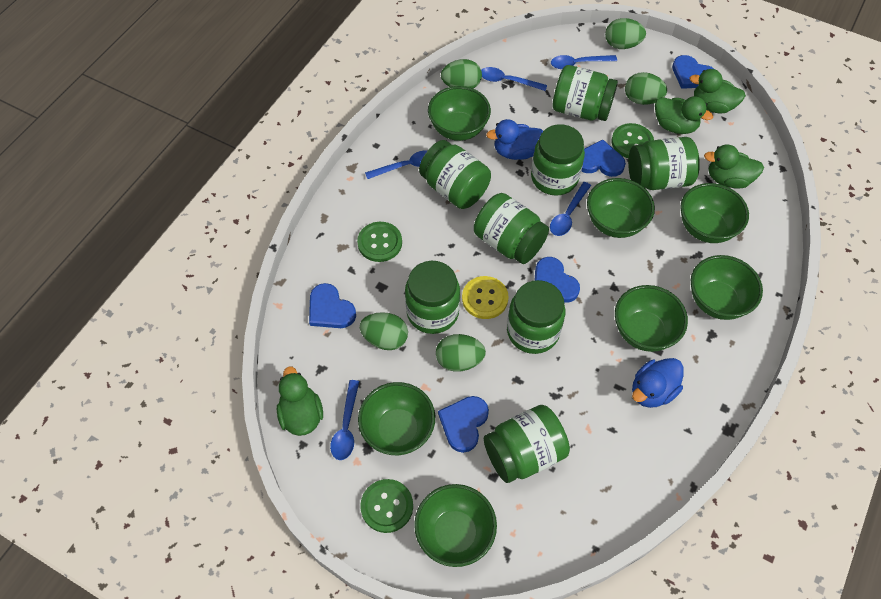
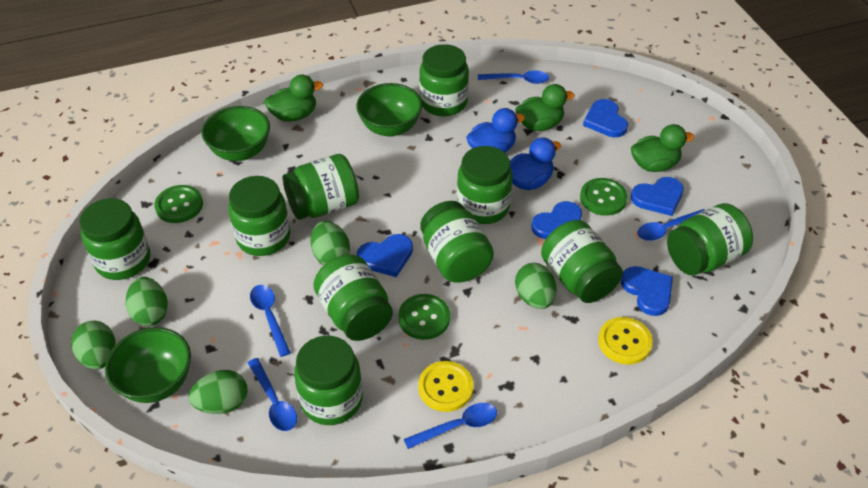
green bowl: 7 -> 3
green duck: 4 -> 3
green jar: 8 -> 10
yellow button: 1 -> 2

